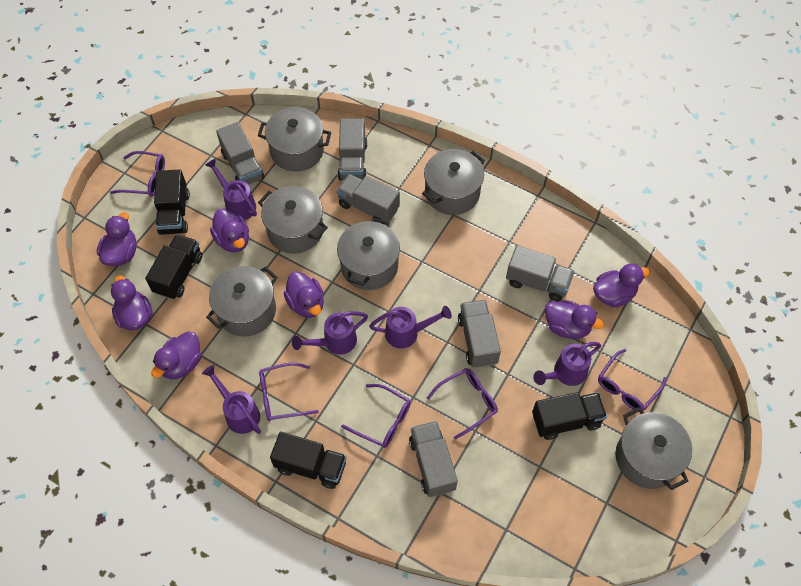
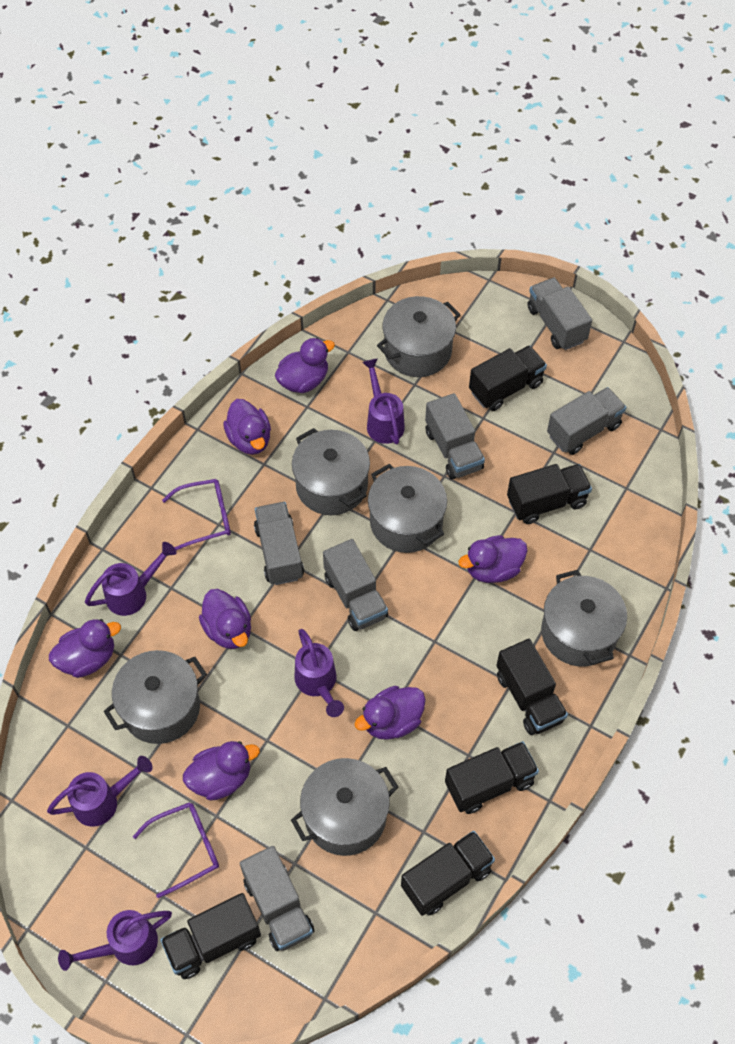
black truck: 4 -> 6
purple glasses: 5 -> 2

